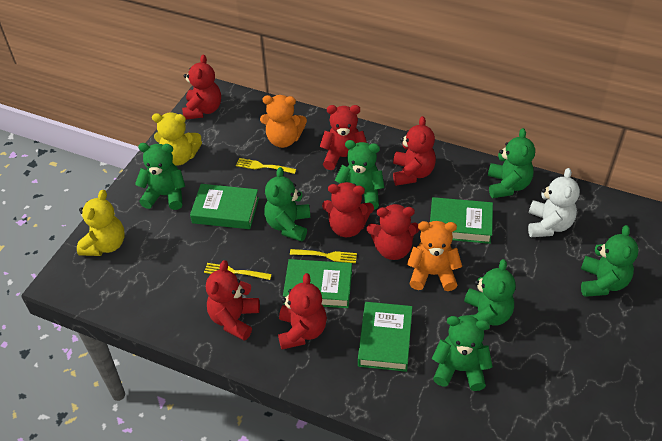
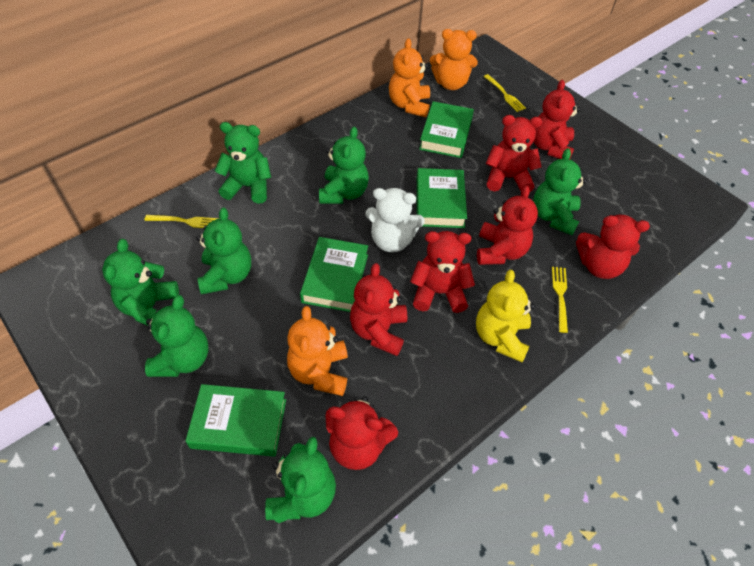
orange teddy bear: 2 -> 3
yellow teddy bear: 2 -> 1

